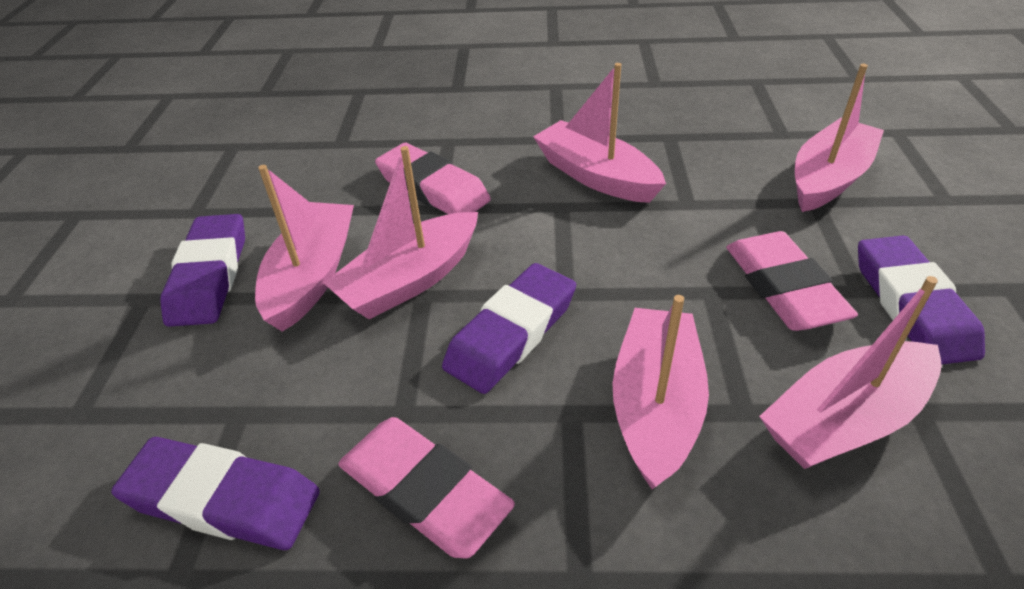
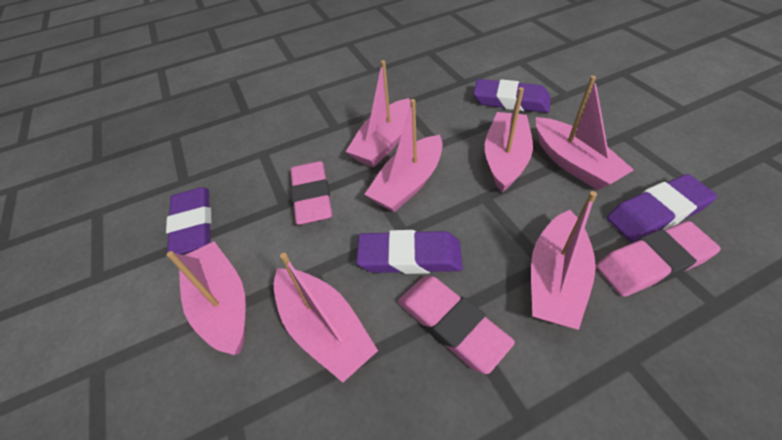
pink boat: 6 -> 7

